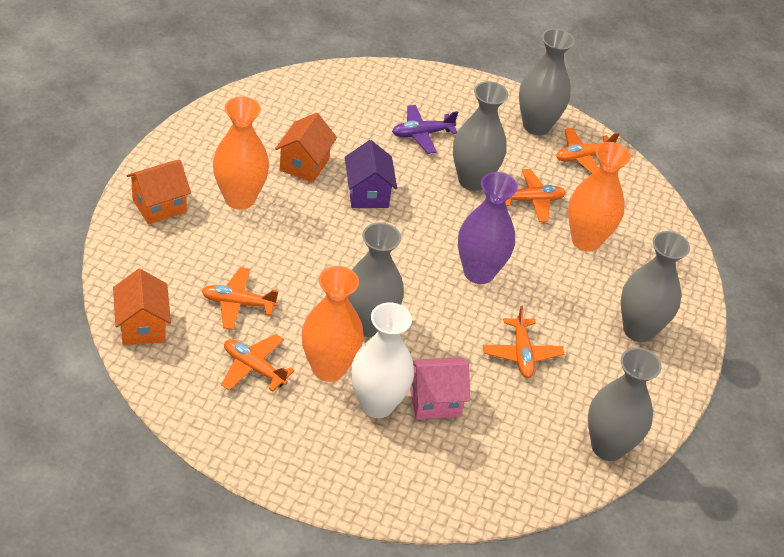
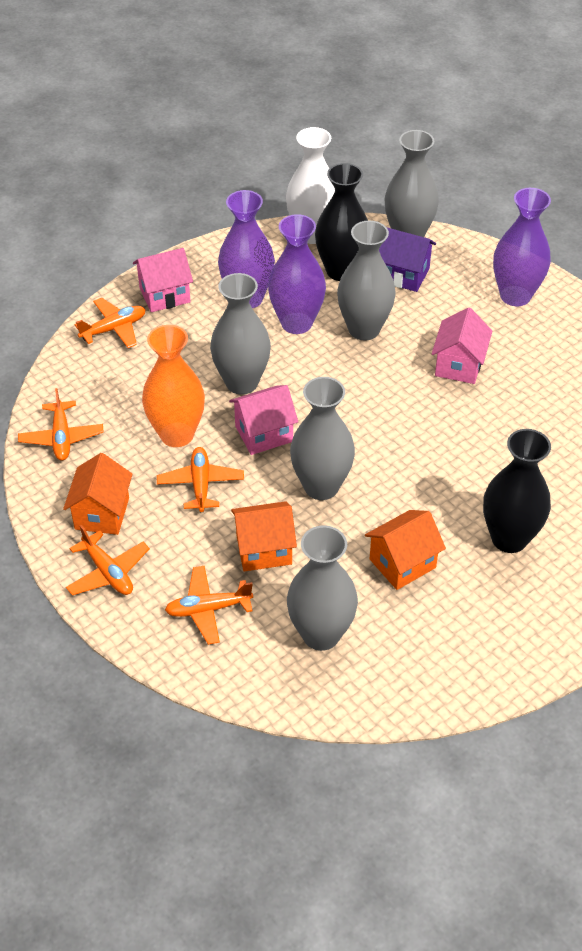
black vase: 0 -> 2
orange vase: 3 -> 1
pink house: 1 -> 3
purple plane: 1 -> 0
purple vase: 1 -> 3

